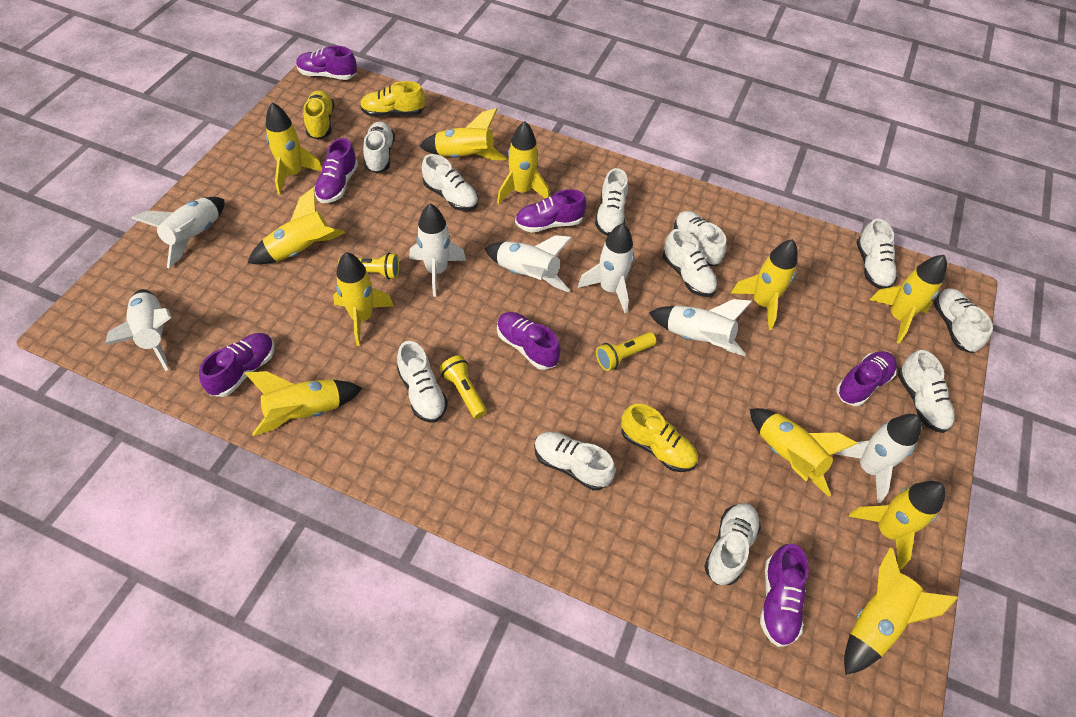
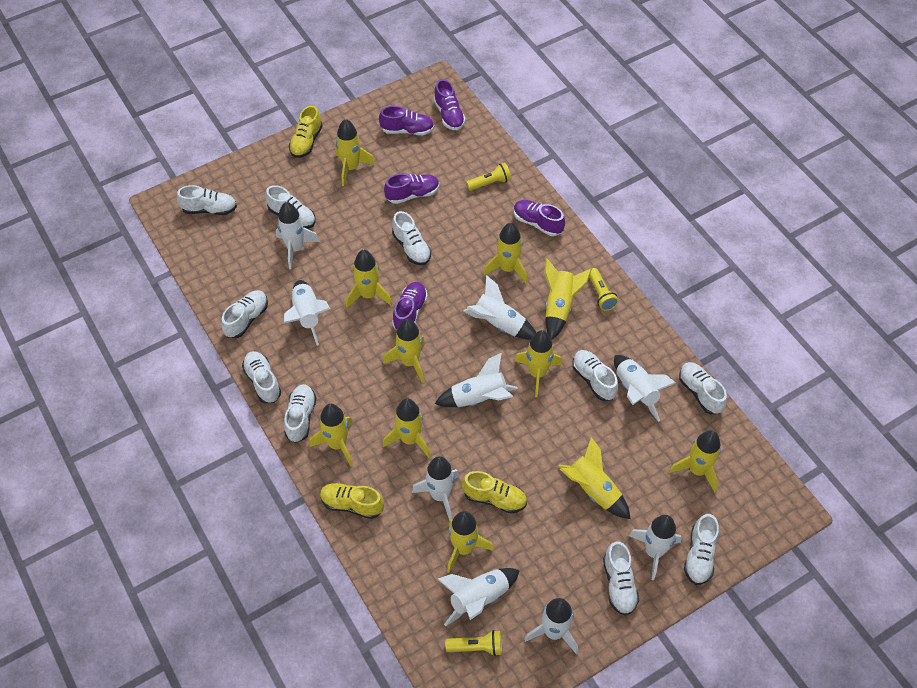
purple shoe: 7 -> 5
white rocket: 7 -> 9
white shoe: 11 -> 10

